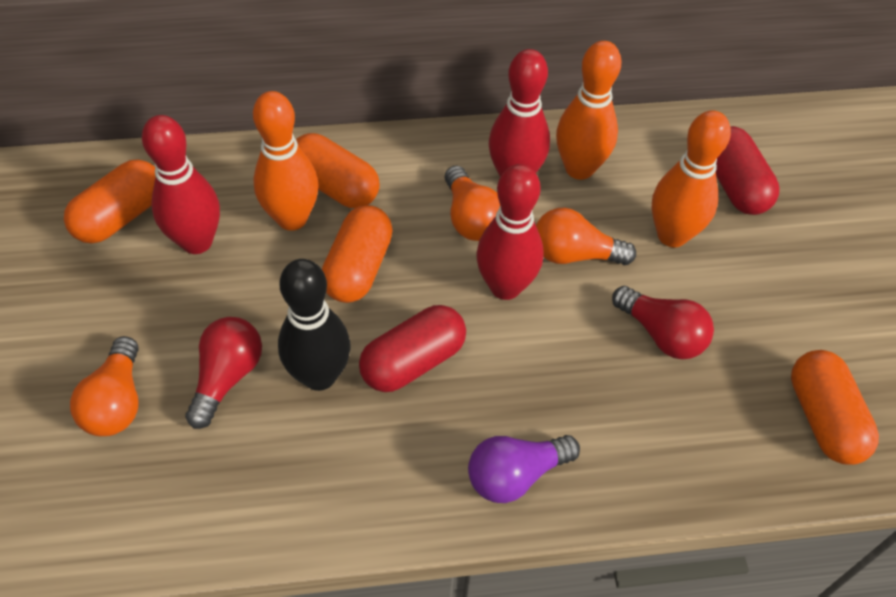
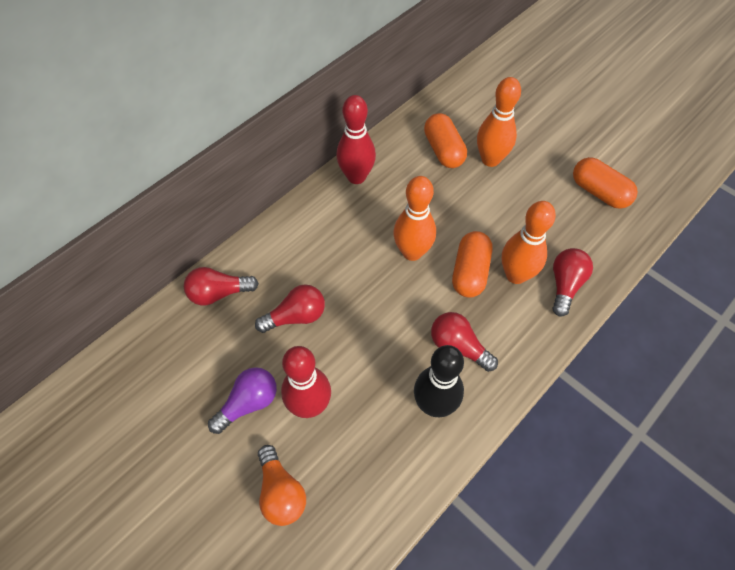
orange capsule: 4 -> 3
orange light bulb: 3 -> 1
red bowling pin: 3 -> 2
red capsule: 2 -> 0
red light bulb: 2 -> 4

